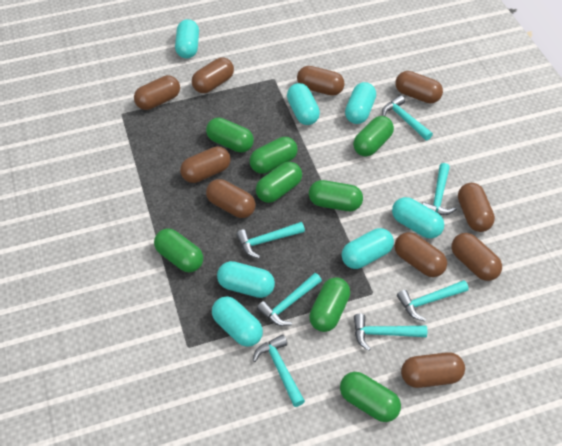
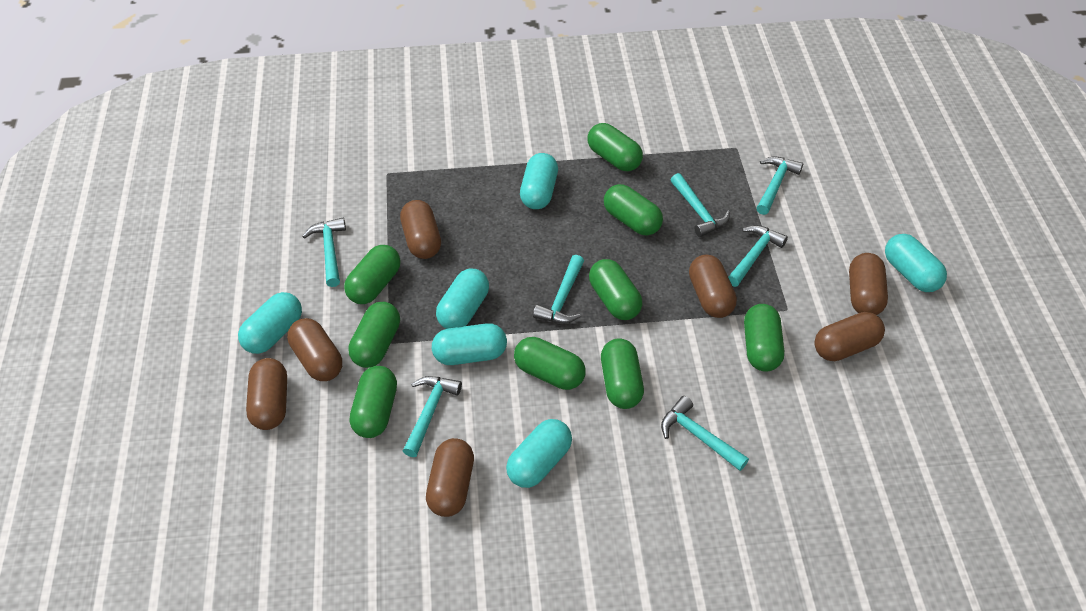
brown capsule: 10 -> 7
green capsule: 8 -> 9
turquoise capsule: 7 -> 6

